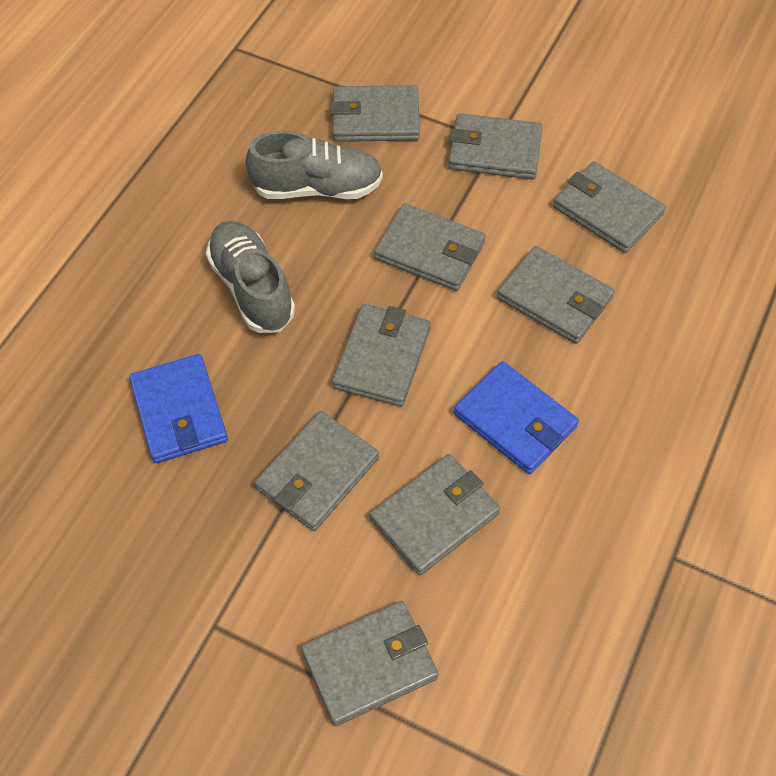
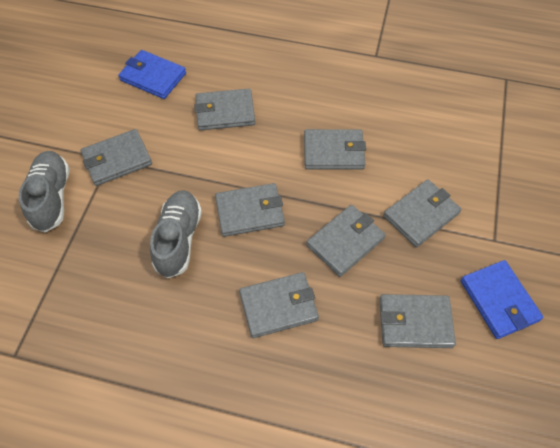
grey wallet: 9 -> 8

